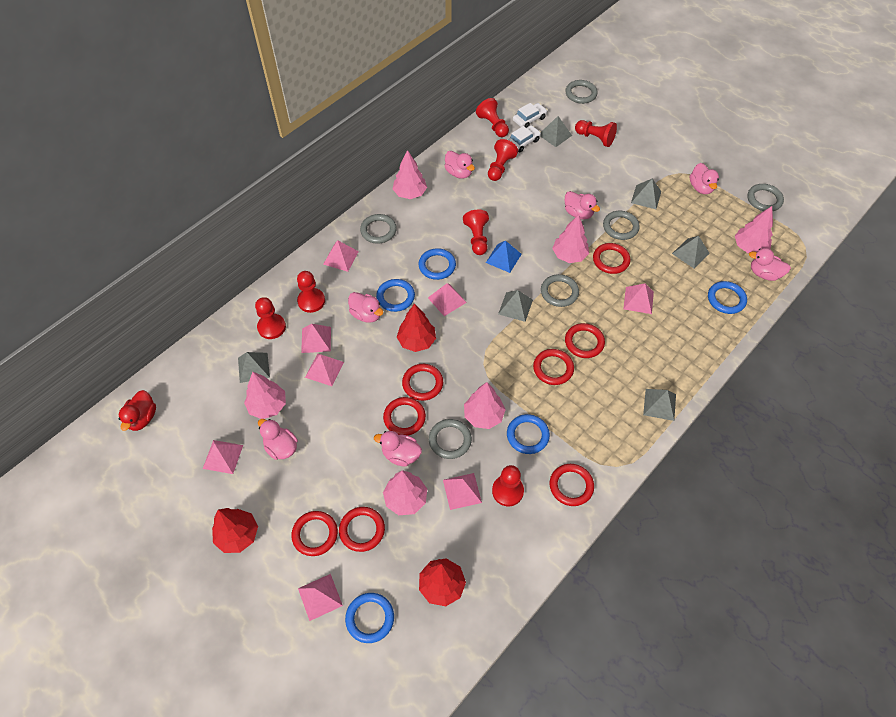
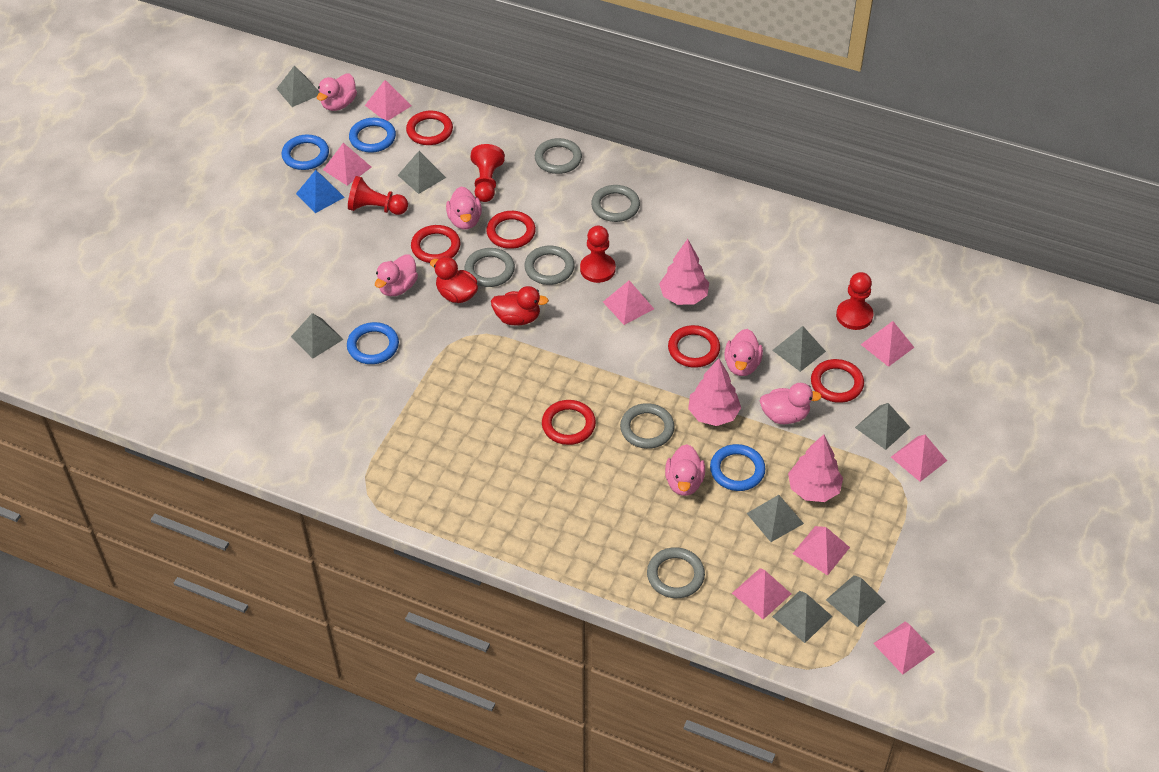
blue ring: 5 -> 4
grey pyramid: 6 -> 8
pink duck: 7 -> 6
pink tree: 6 -> 3
red duck: 1 -> 2
red pawn: 7 -> 4
red ring: 8 -> 6
red tree: 3 -> 0
white car: 2 -> 0

